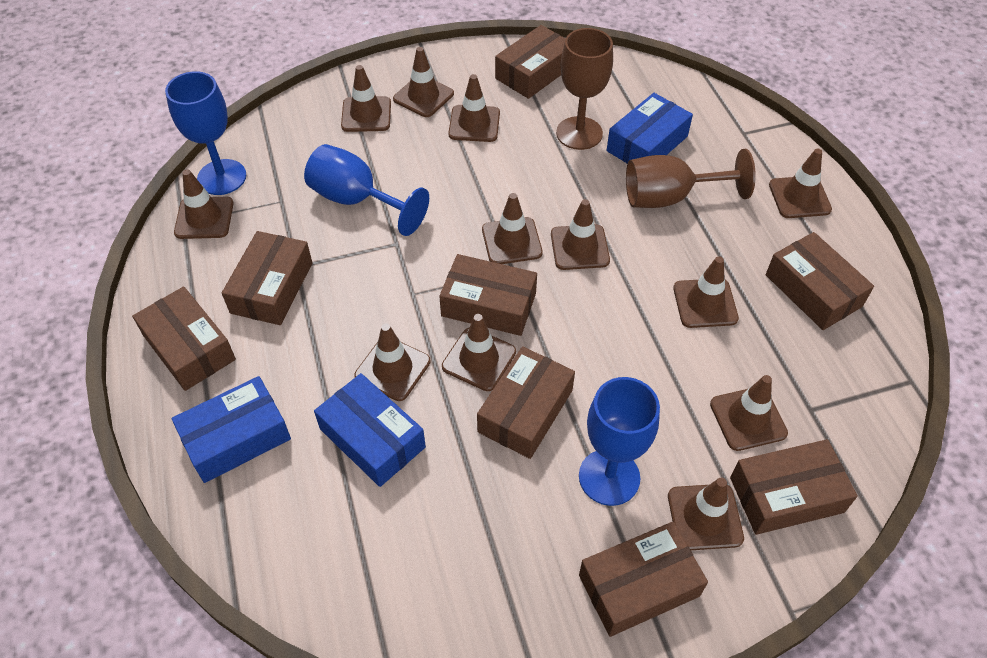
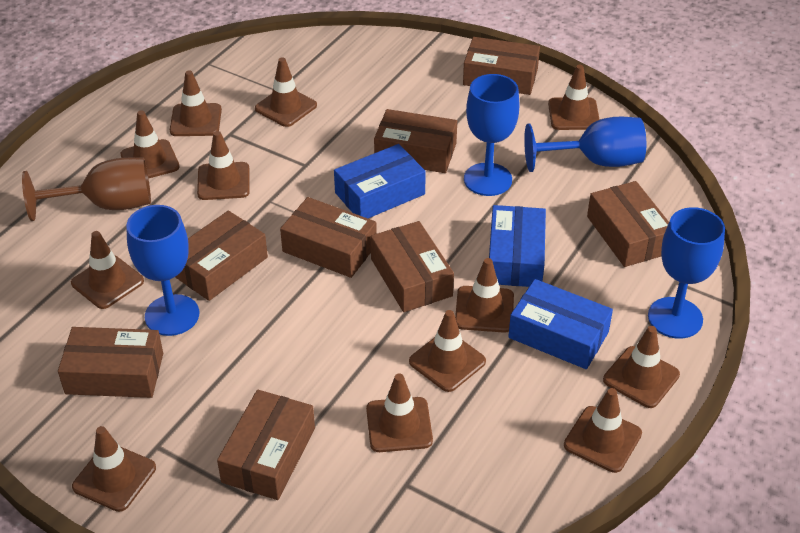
blue goblet: 3 -> 4
brown goblet: 2 -> 1

